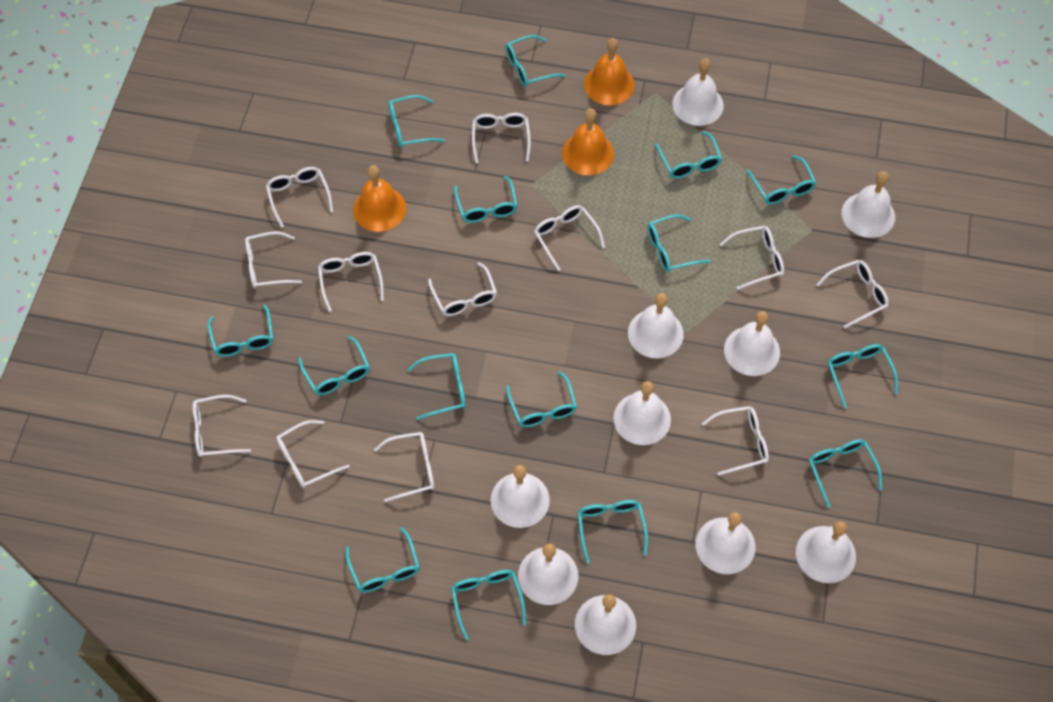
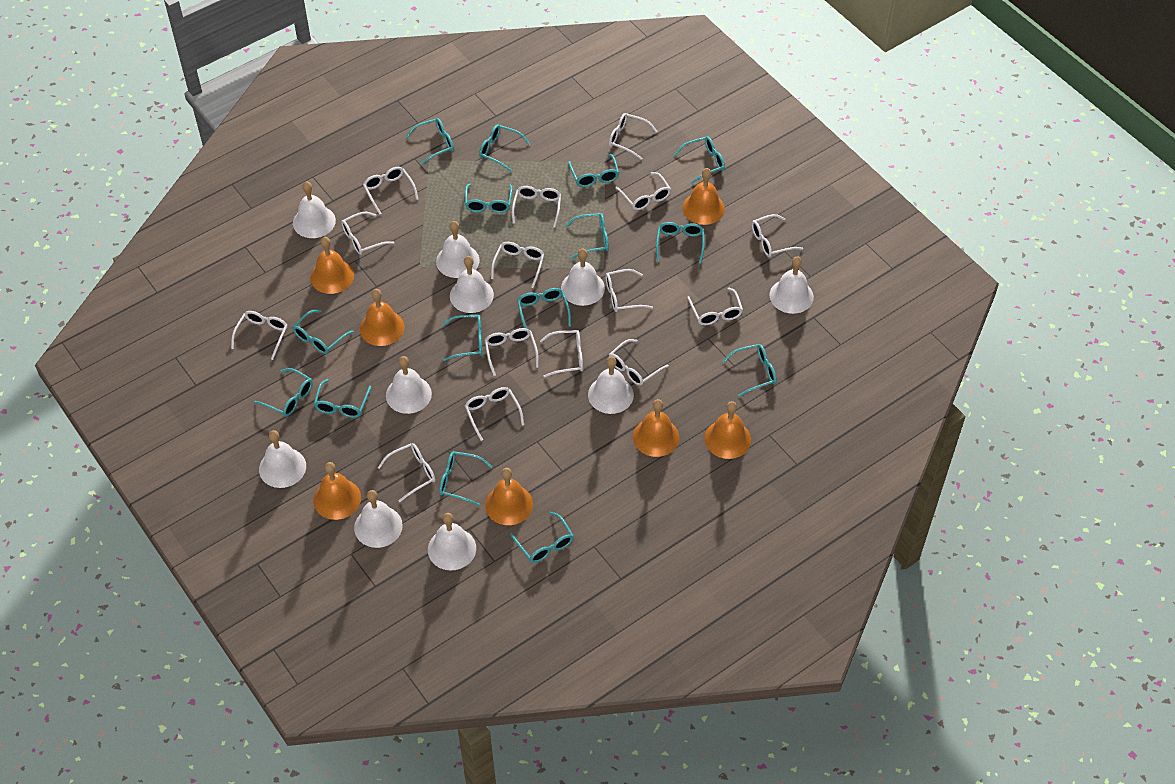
orange bell: 3 -> 7
white glasses: 12 -> 15

